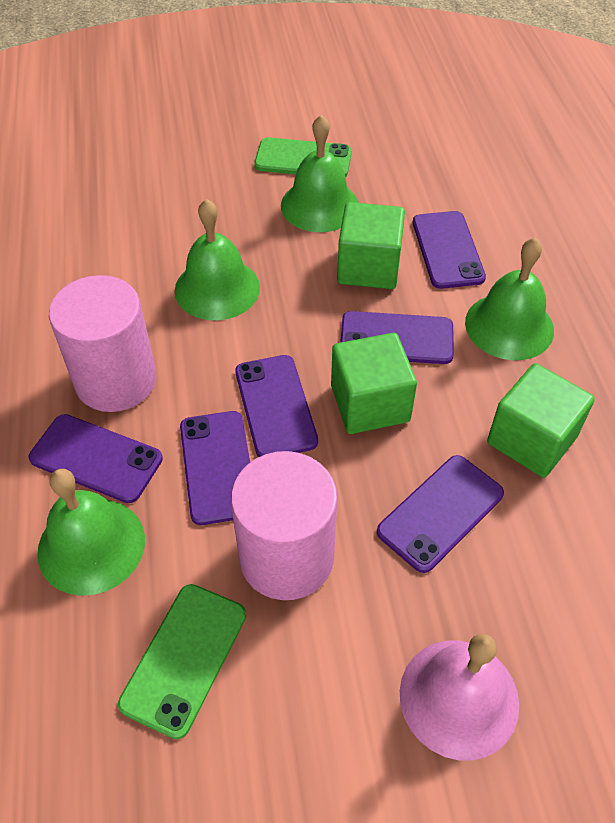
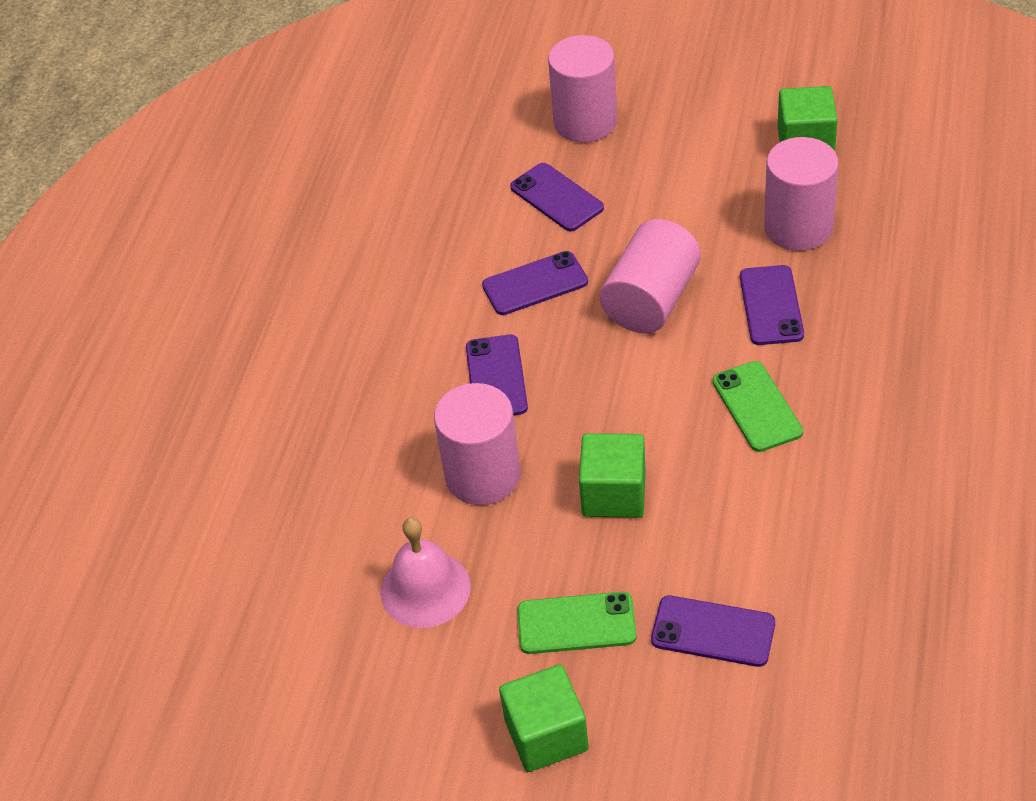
green bell: 4 -> 0
pink cylinder: 2 -> 4
purple phone: 6 -> 5

